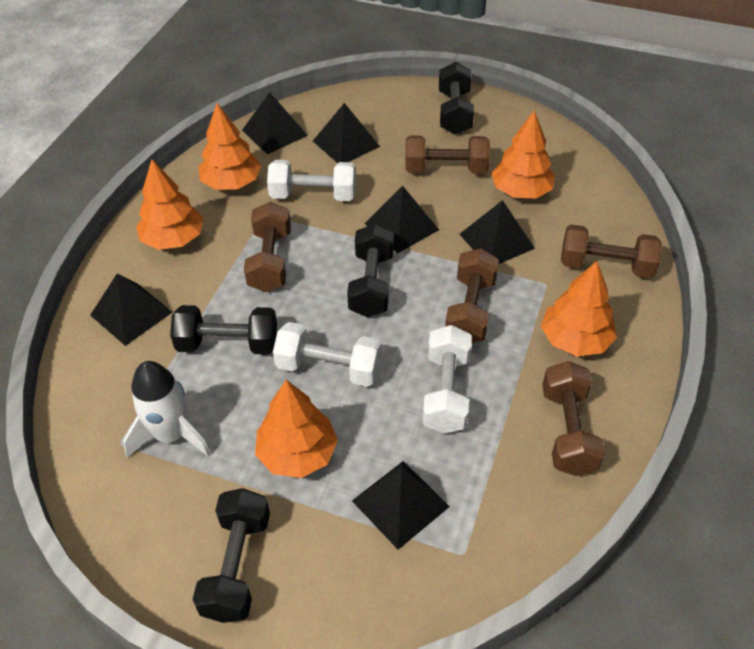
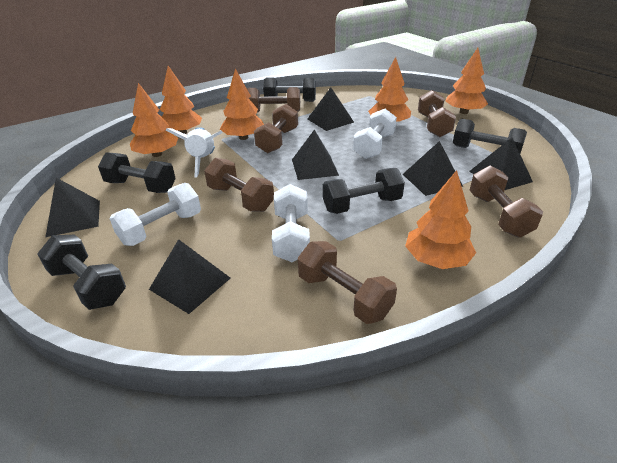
black dumbbell: 4 -> 5
brown dumbbell: 5 -> 6
orange tree: 5 -> 6

